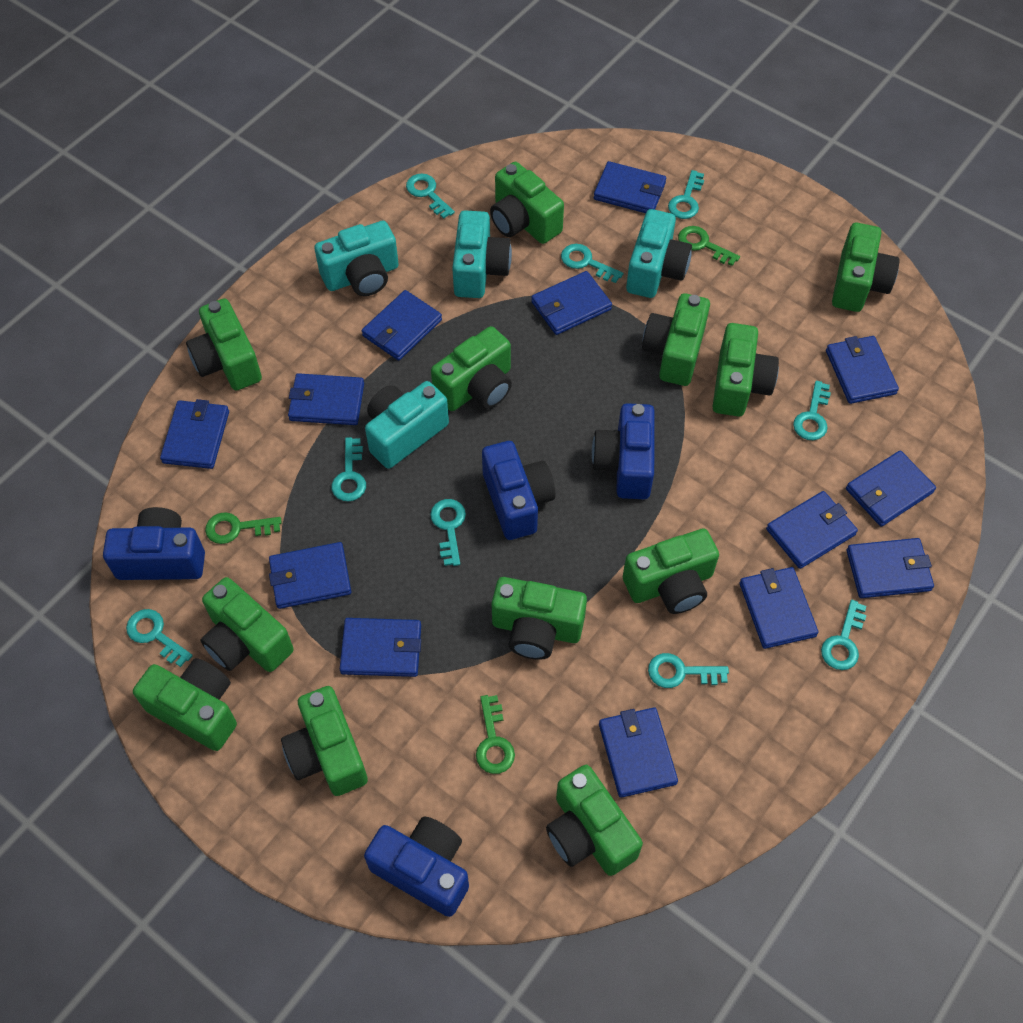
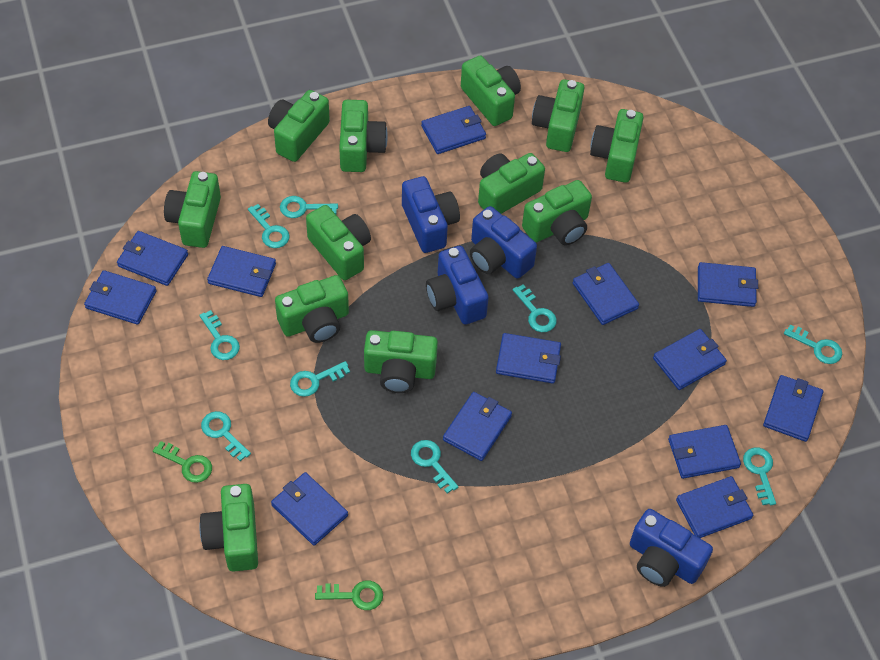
green key: 3 -> 2
turquoise camera: 4 -> 0

